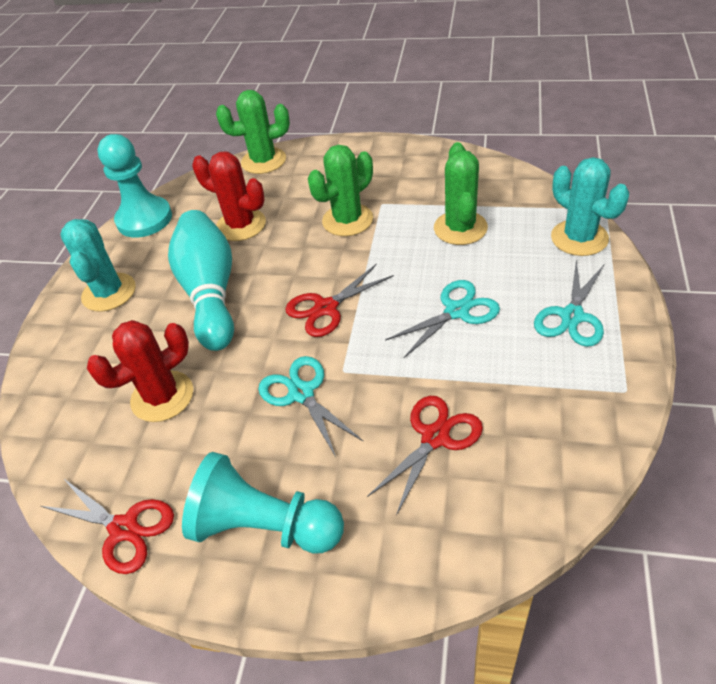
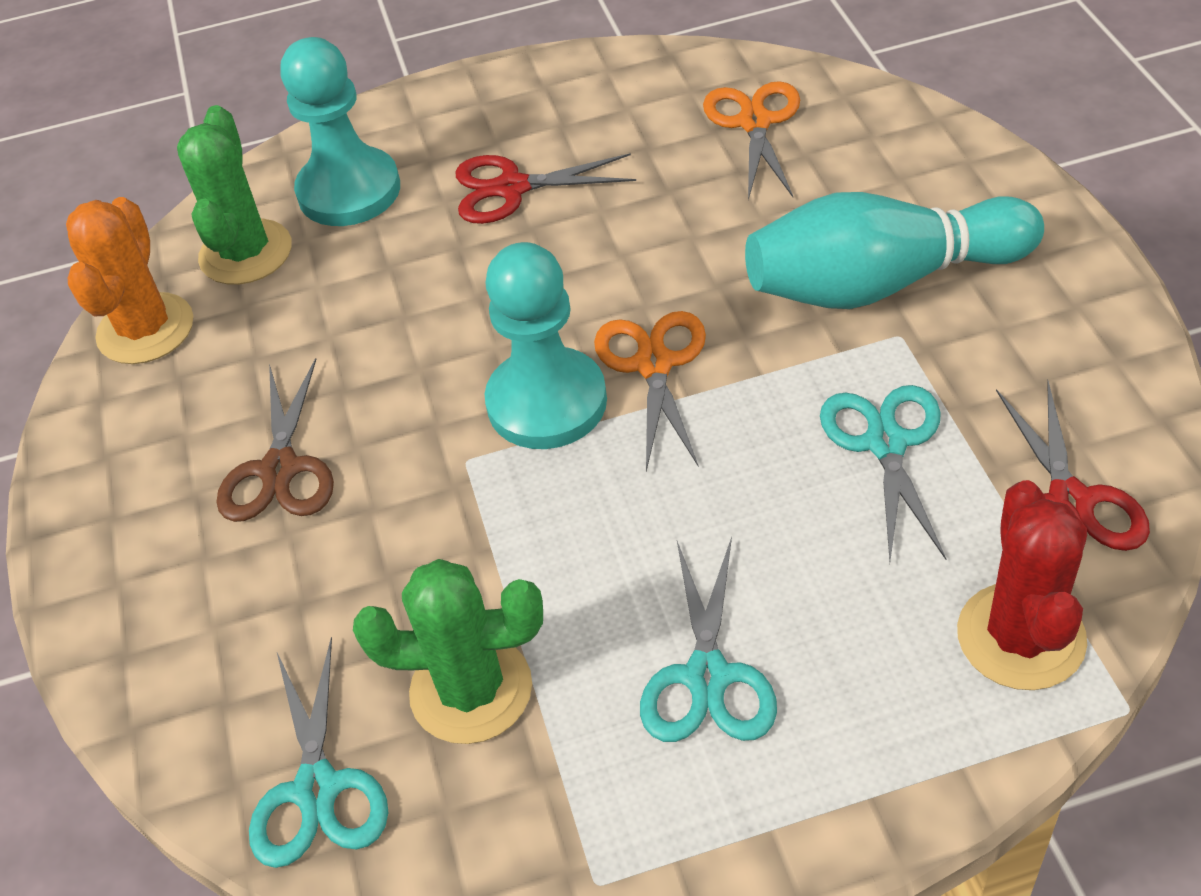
brown scissors: 0 -> 1
green cactus: 3 -> 2
orange cactus: 0 -> 1
orange scissors: 0 -> 2
red cactus: 2 -> 1
red scissors: 3 -> 2
turquoise cactus: 2 -> 0

